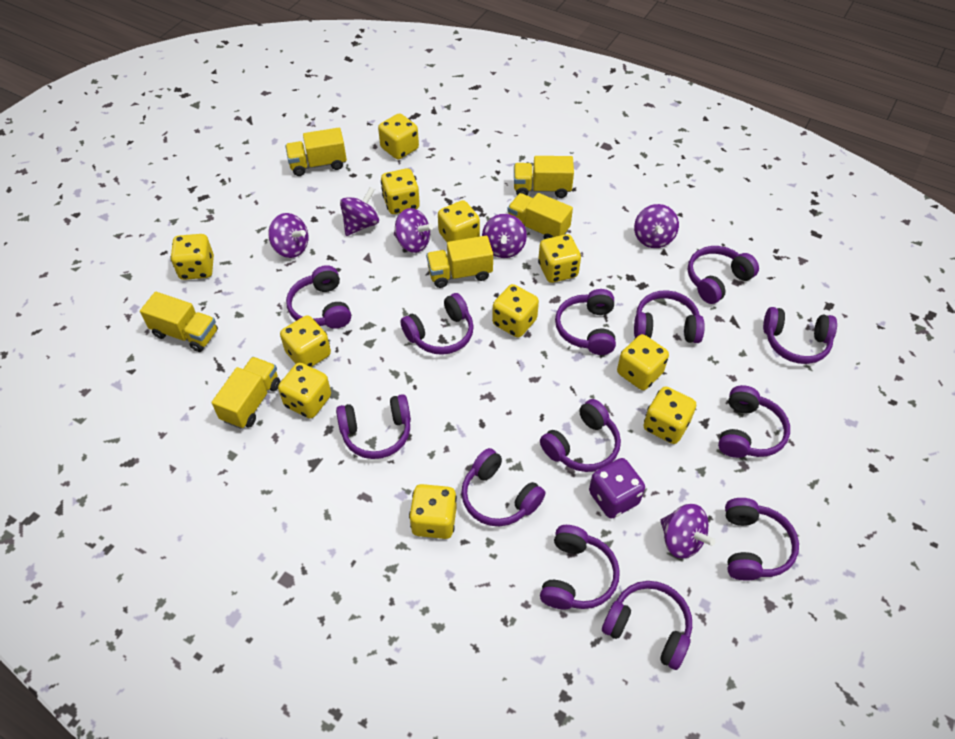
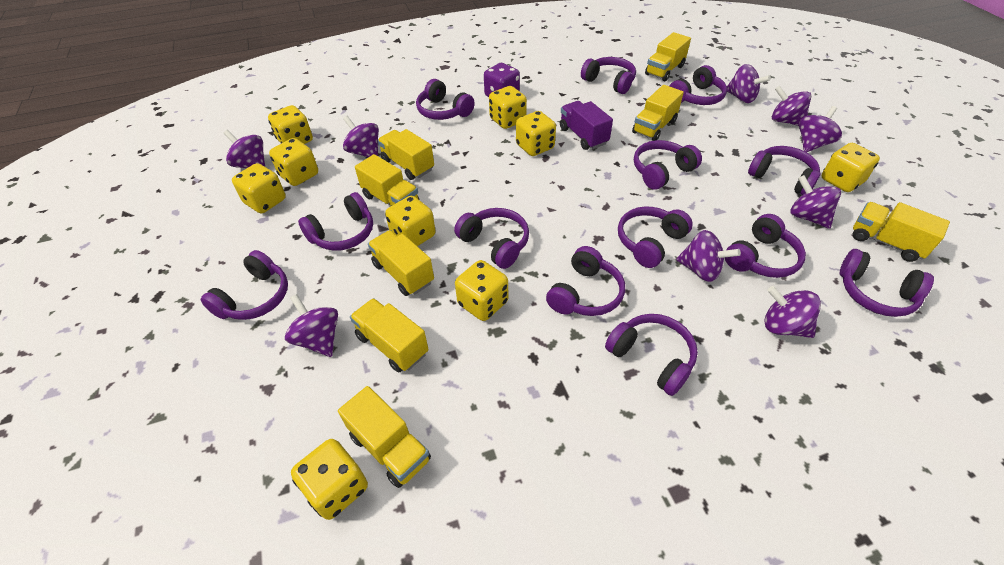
purple spinning top: 6 -> 9
purple truck: 0 -> 1
yellow dice: 11 -> 9
yellow truck: 6 -> 8

